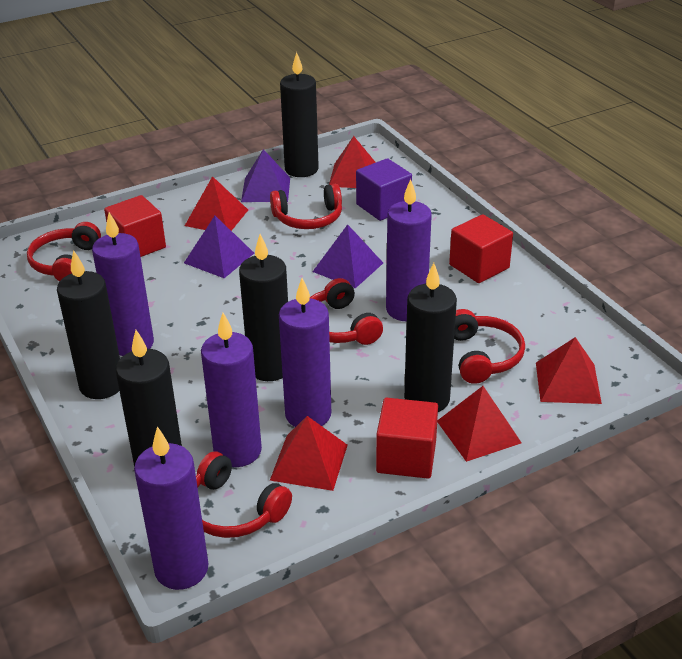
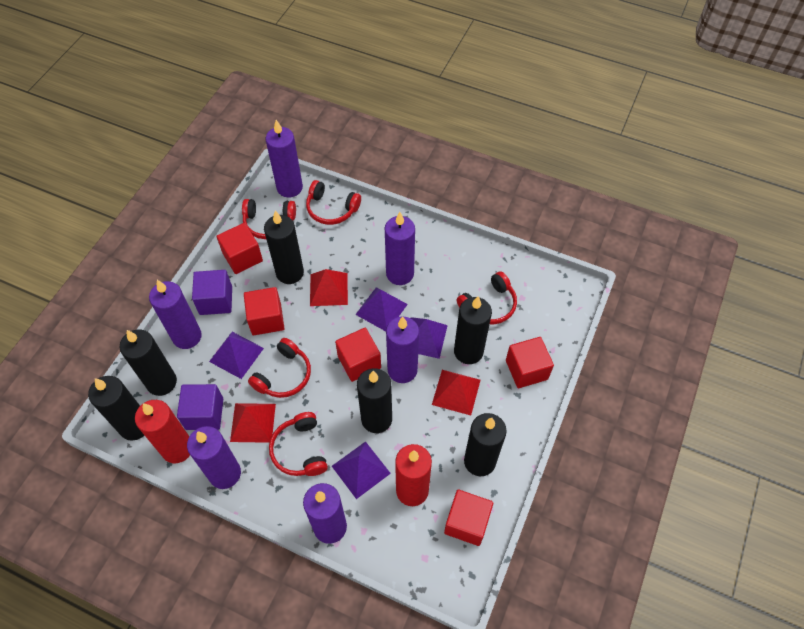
black candle: 5 -> 6
purple candle: 5 -> 6
purple cube: 1 -> 2
purple pyramid: 3 -> 4
red candle: 0 -> 2
red cube: 3 -> 5
red pyramid: 5 -> 3

